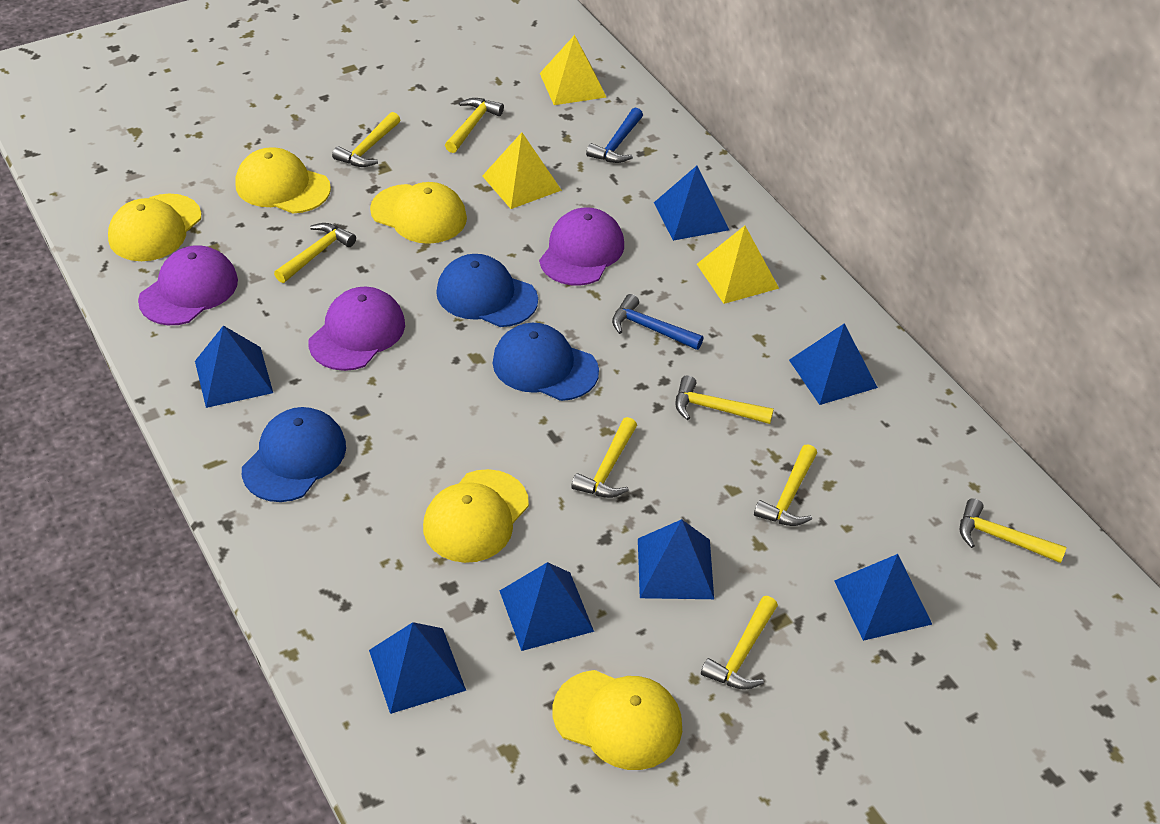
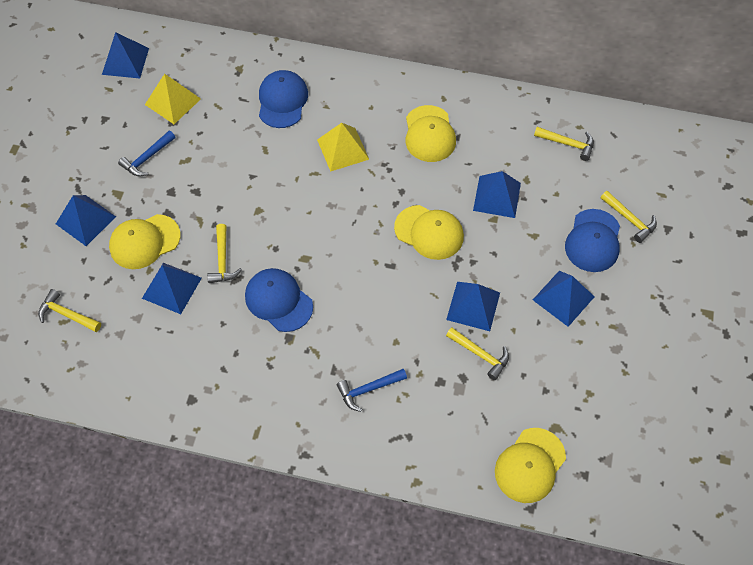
blue pyramid: 7 -> 6
purple cap: 3 -> 0
yellow cap: 5 -> 4
yellow hammer: 8 -> 5
yellow pyramid: 3 -> 2

